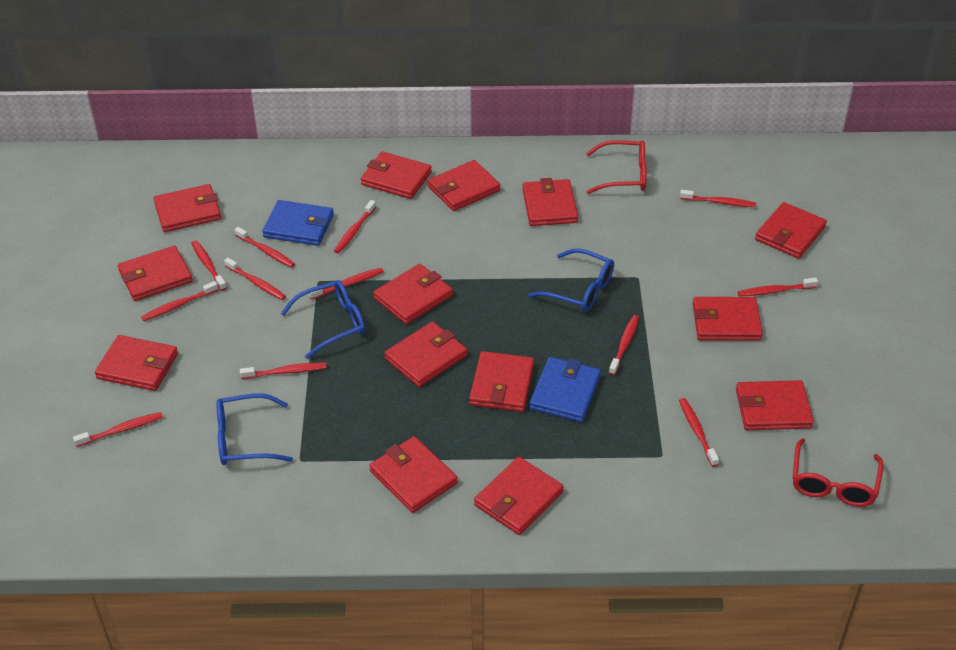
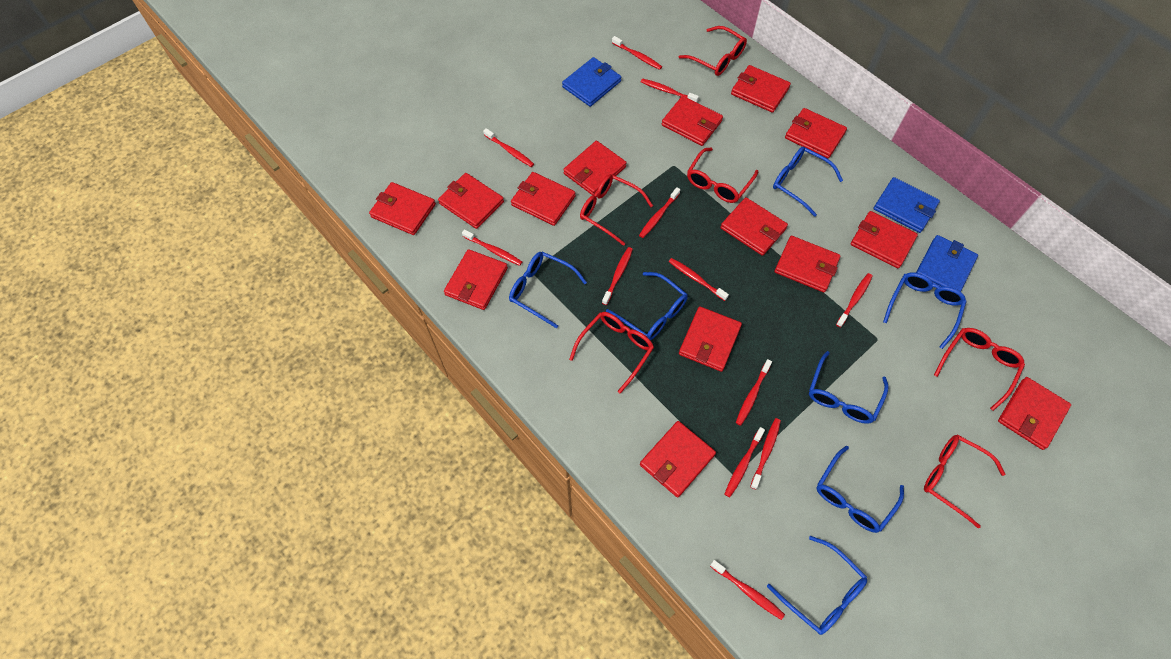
blue glasses: 3 -> 7
blue wallet: 2 -> 3
red glasses: 2 -> 6

